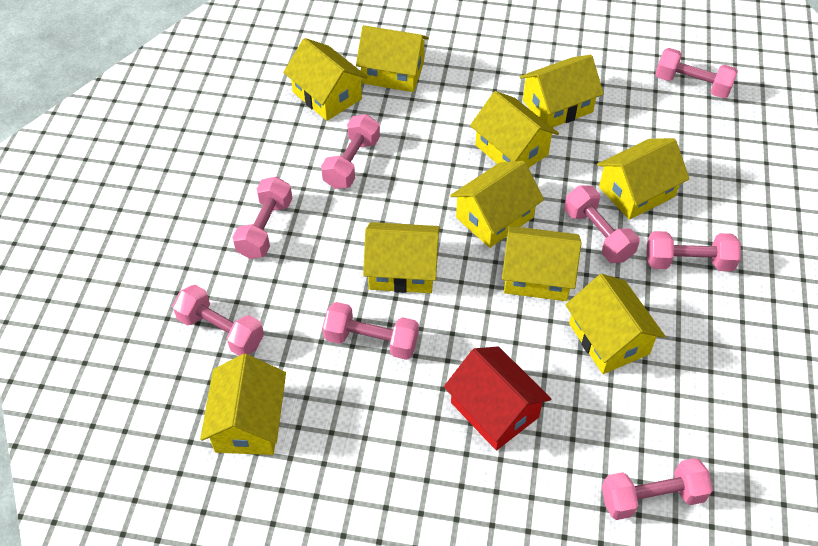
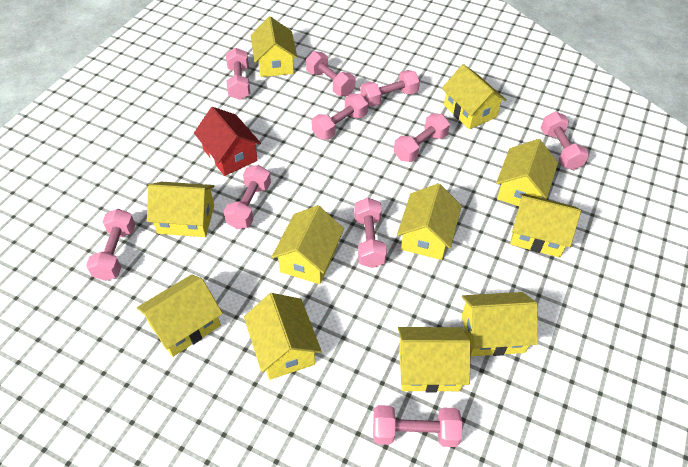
pink dumbbell: 8 -> 10
yellow house: 10 -> 11

